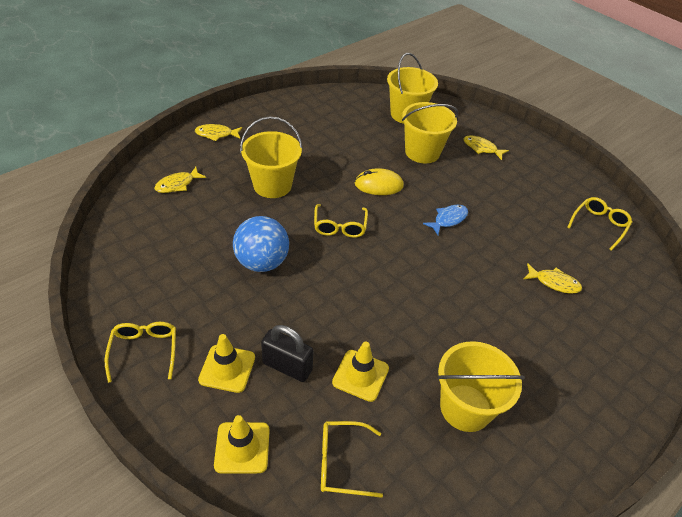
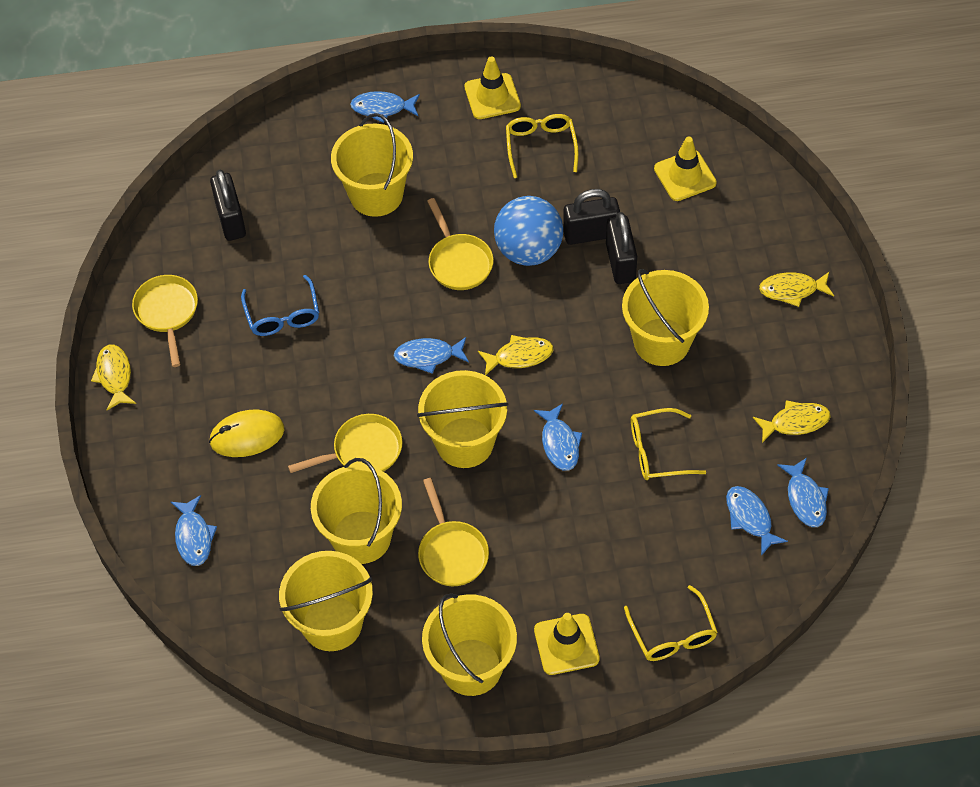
black padlock: 1 -> 3
blue fish: 1 -> 6
blue glasses: 0 -> 1
yellow bucket: 4 -> 6
yellow glasses: 4 -> 3
yellow pan: 0 -> 4

